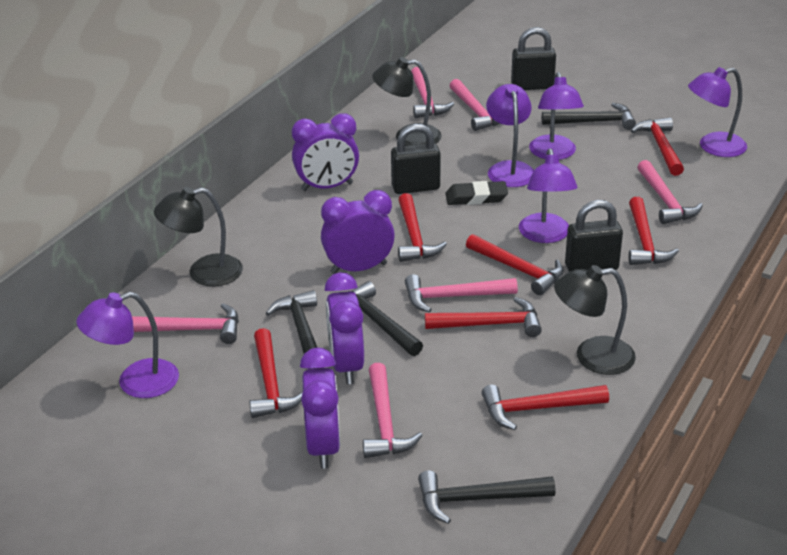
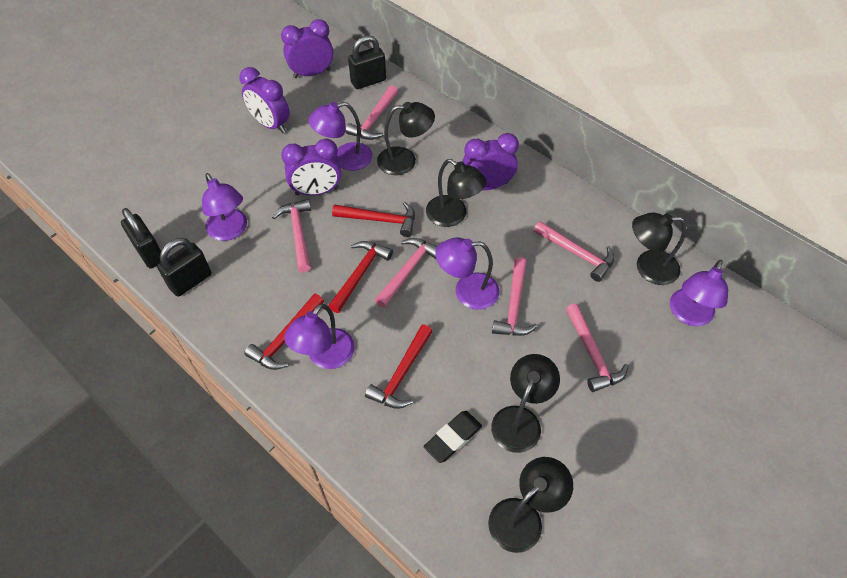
black hammer: 4 -> 0
black lamp: 3 -> 5
red hammer: 7 -> 4

